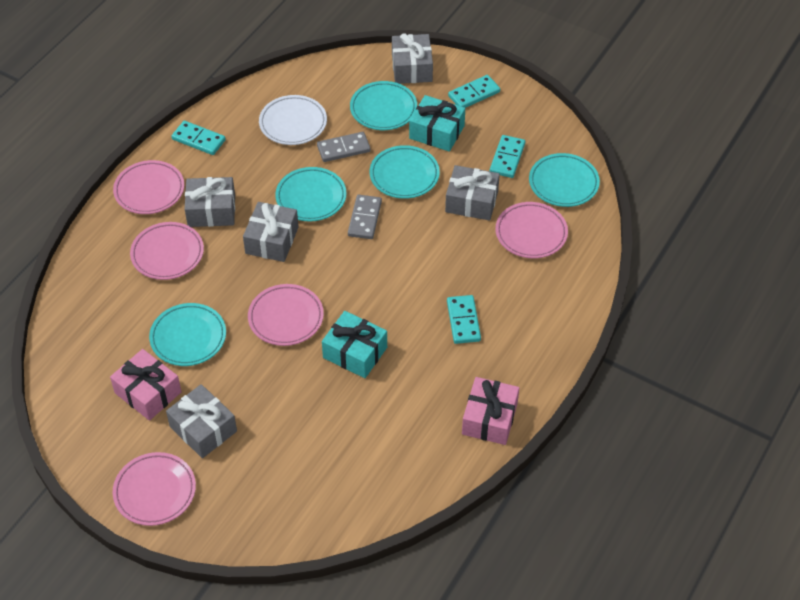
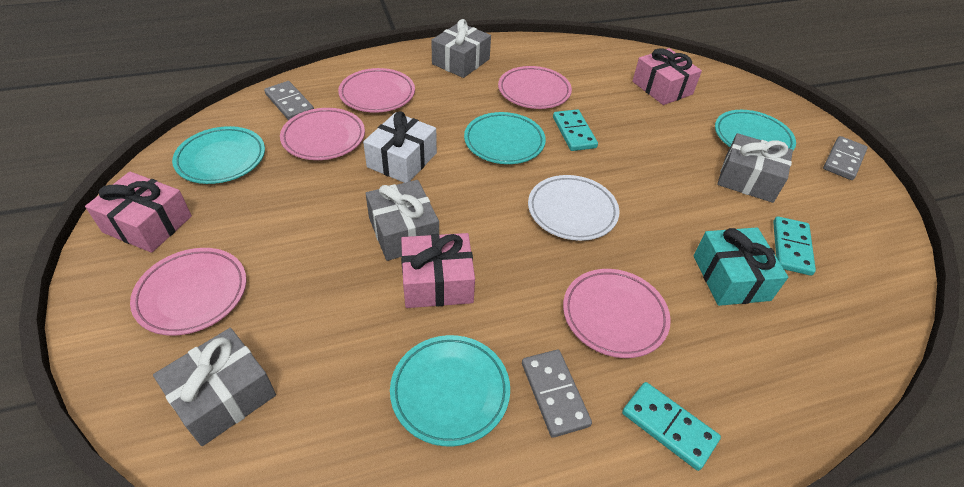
grey domino: 2 -> 3
grey gift: 5 -> 4
pink gift: 2 -> 3
turquoise domino: 4 -> 3
turquoise gift: 2 -> 1
turquoise plate: 5 -> 4
white gift: 0 -> 1

